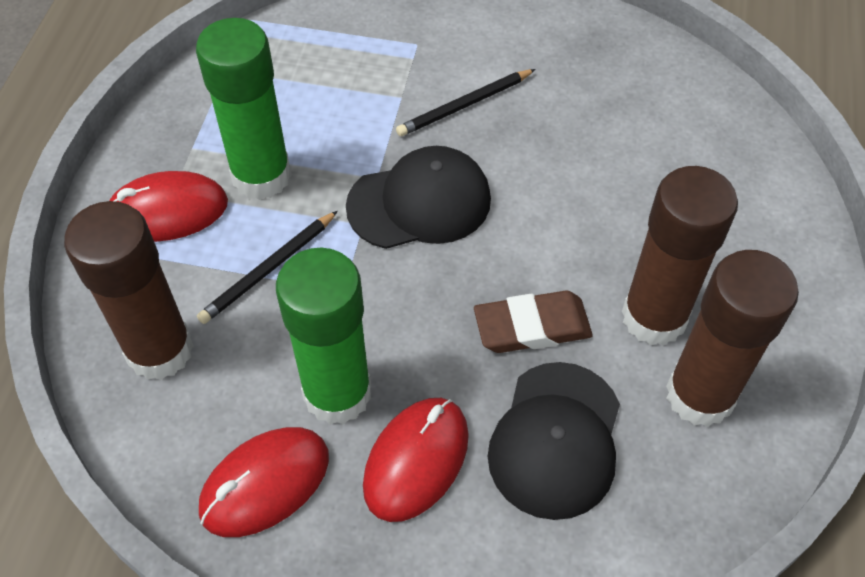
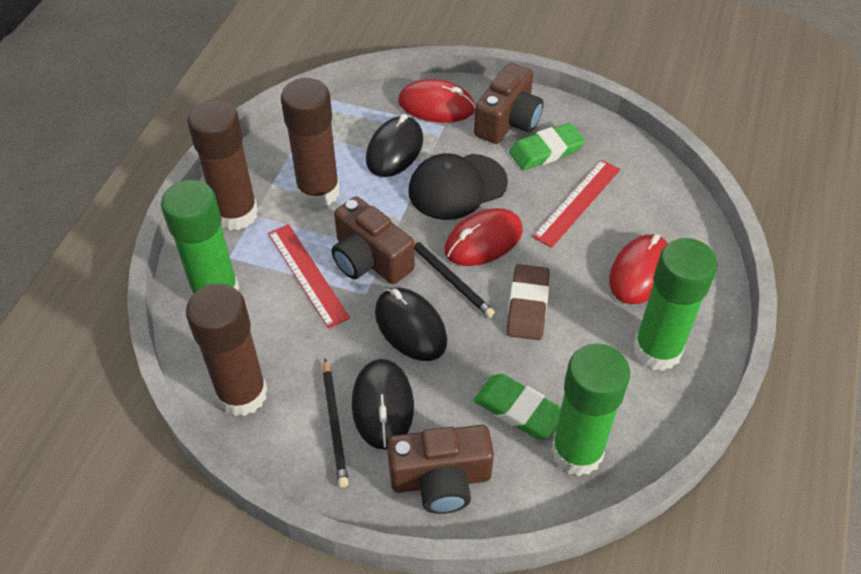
black cap: 2 -> 1
black mouse: 0 -> 3
brown camera: 0 -> 3
green eraser: 0 -> 2
green glue stick: 2 -> 3
red ruler: 0 -> 2

